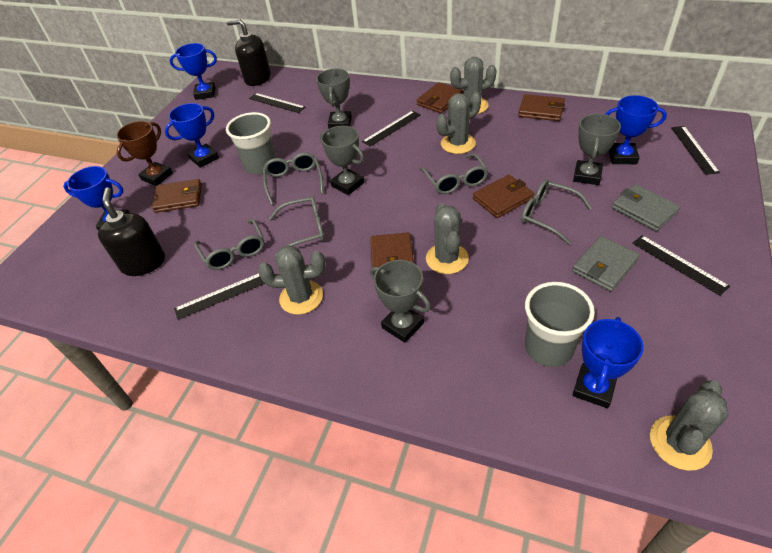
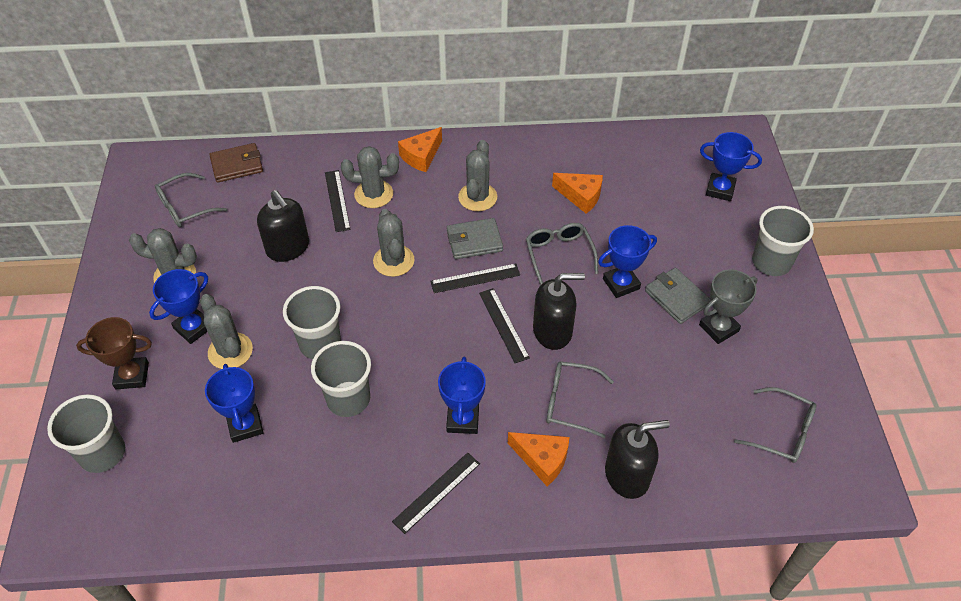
black ruler: 5 -> 4
black soap dispenser: 2 -> 3
brown wallet: 5 -> 1
grey cup: 2 -> 4
grey glasses: 5 -> 4
grey trophy: 4 -> 1
orange cheese: 0 -> 3

